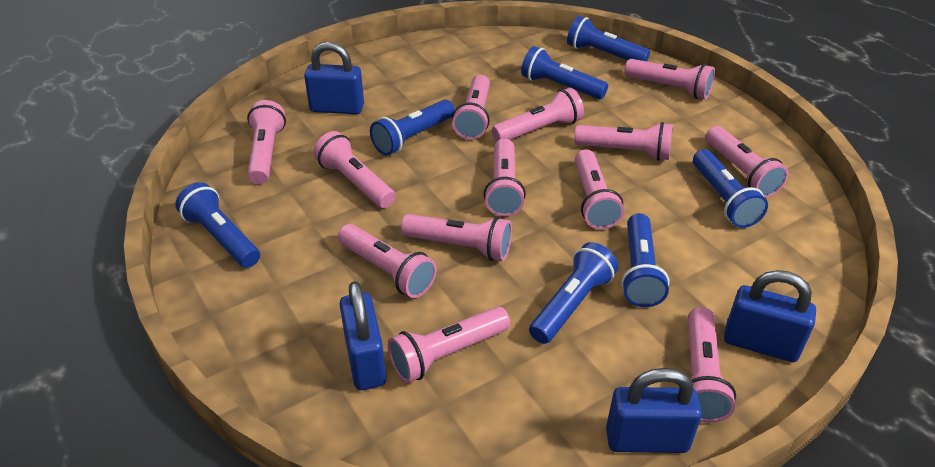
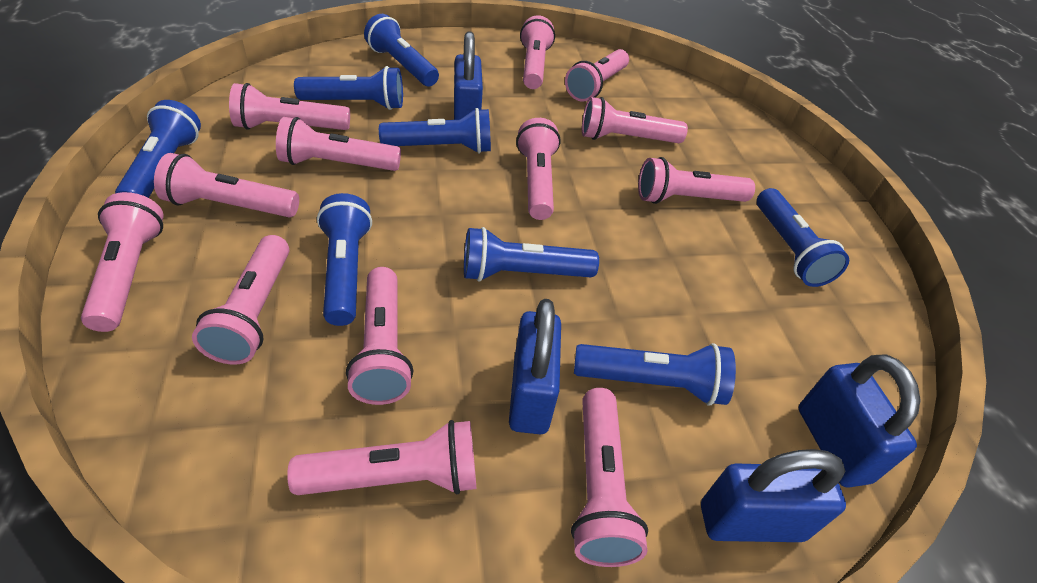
blue flashlight: 7 -> 8

